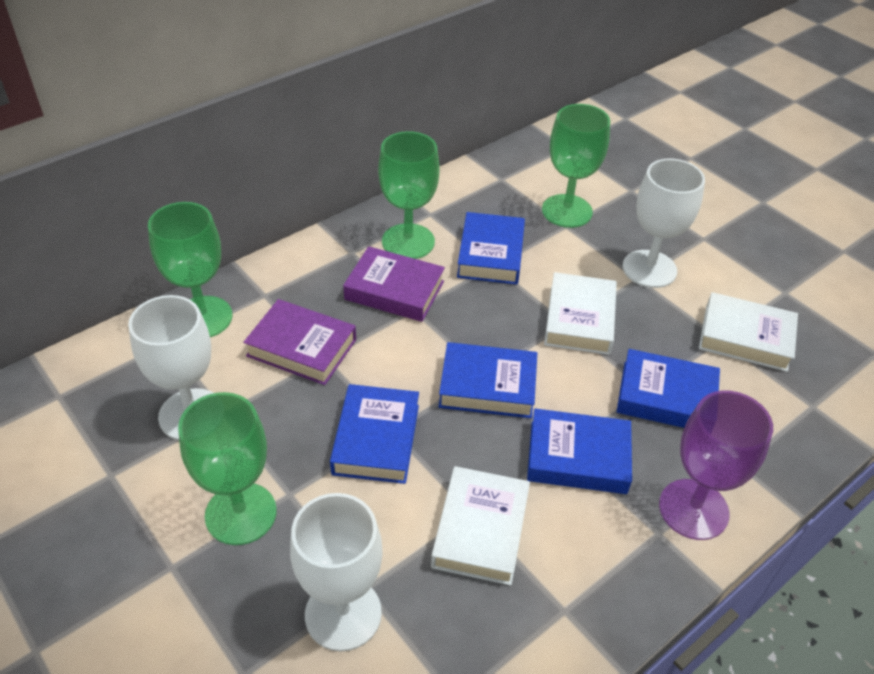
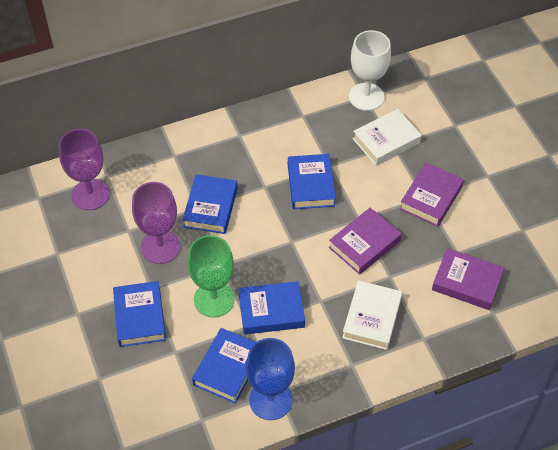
blue goblet: 0 -> 1
green goblet: 4 -> 1
purple book: 2 -> 3
purple goblet: 1 -> 2
white book: 3 -> 2
white goblet: 3 -> 1

